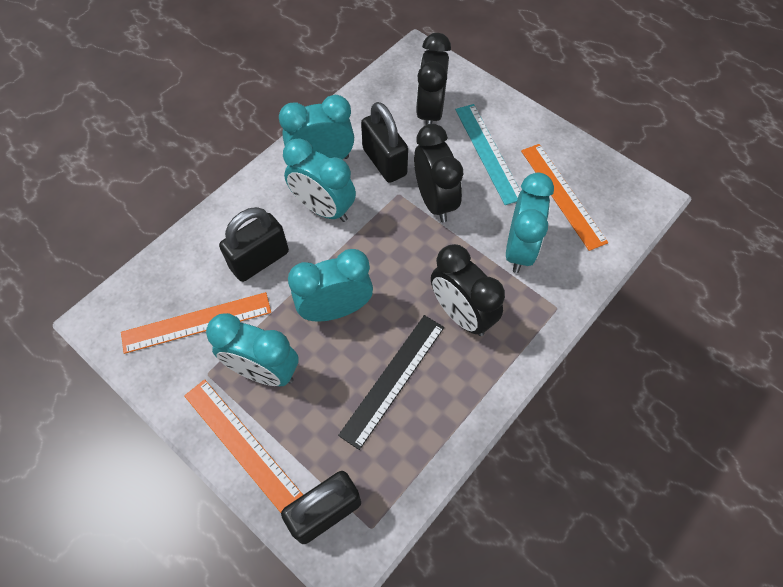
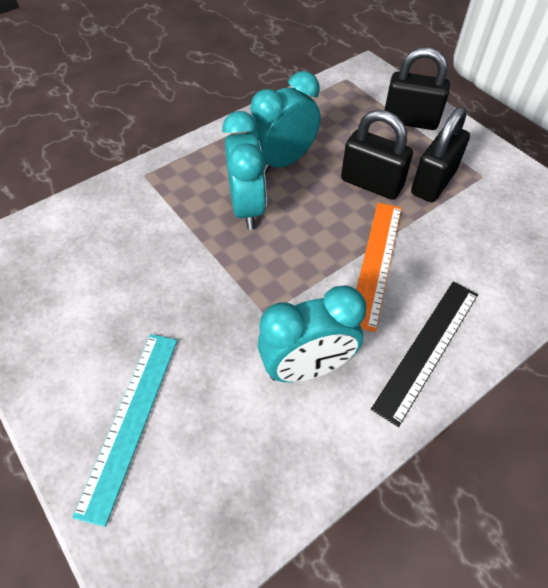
black clock: 3 -> 0
orange ruler: 3 -> 1
turquoise clock: 5 -> 3

